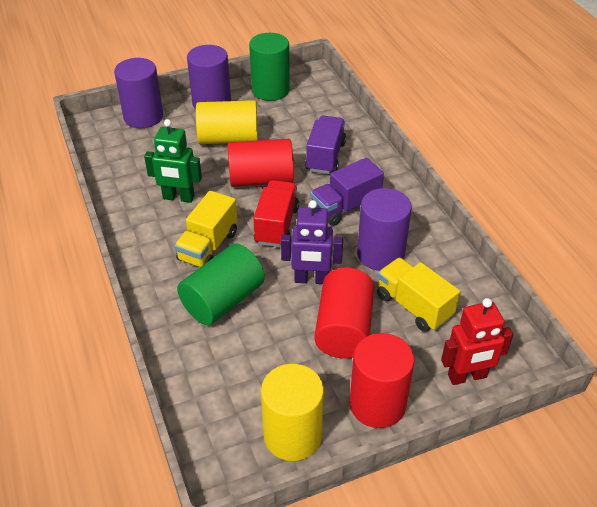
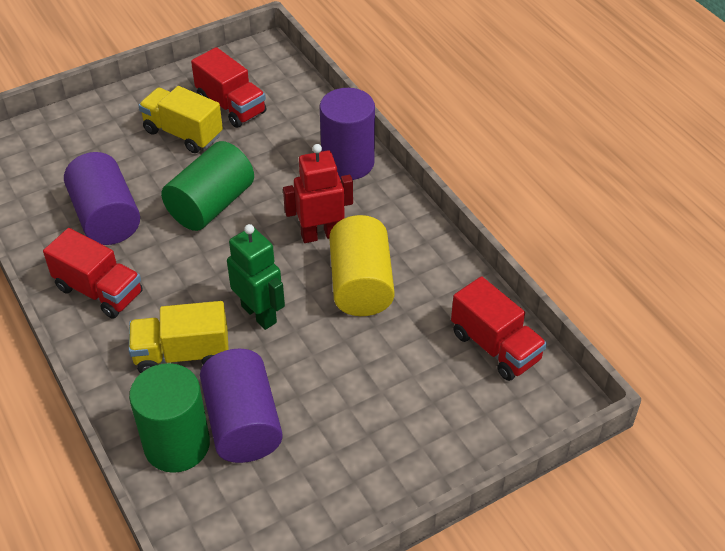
purple robot: 1 -> 0
purple truck: 2 -> 0
red cylinder: 3 -> 0
red truck: 1 -> 3
yellow cylinder: 2 -> 1

